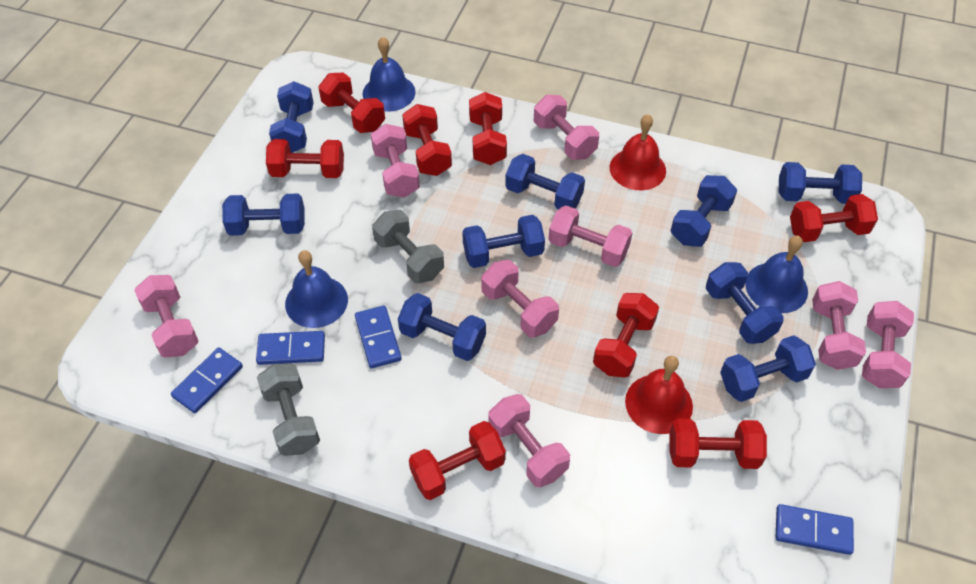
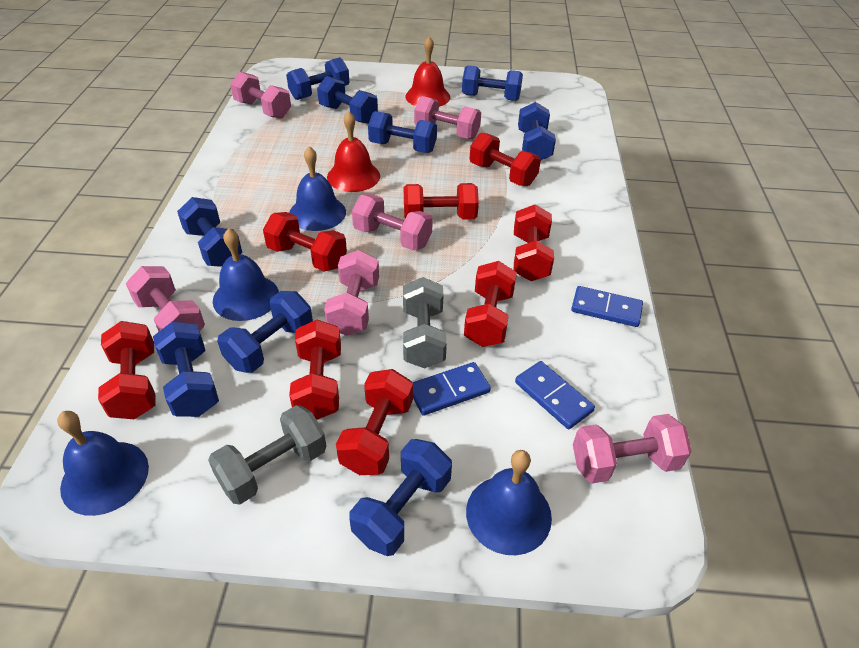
blue bell: 3 -> 4
blue domino: 4 -> 3
pink dumbbell: 8 -> 6

